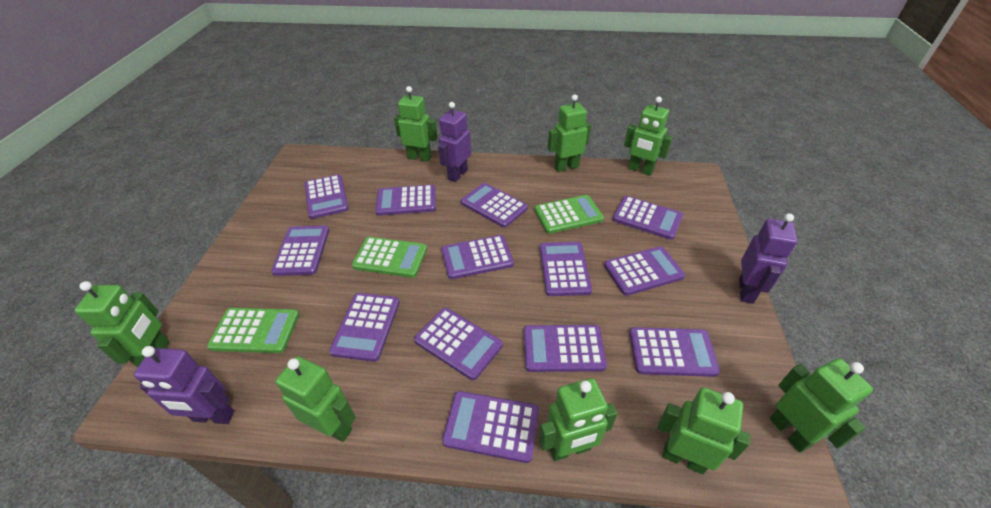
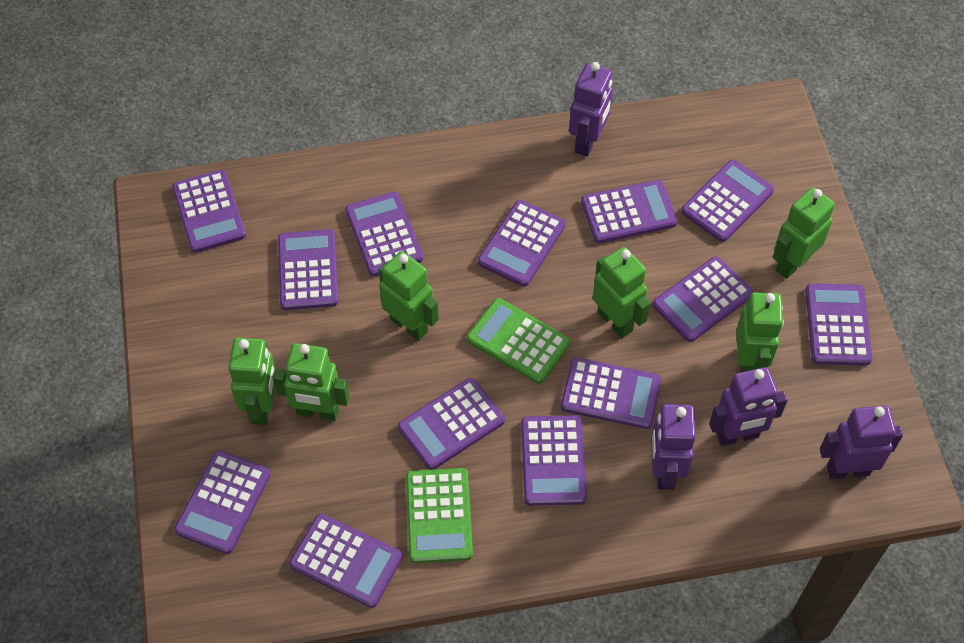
green calculator: 3 -> 2
green robot: 8 -> 6
purple robot: 3 -> 4

